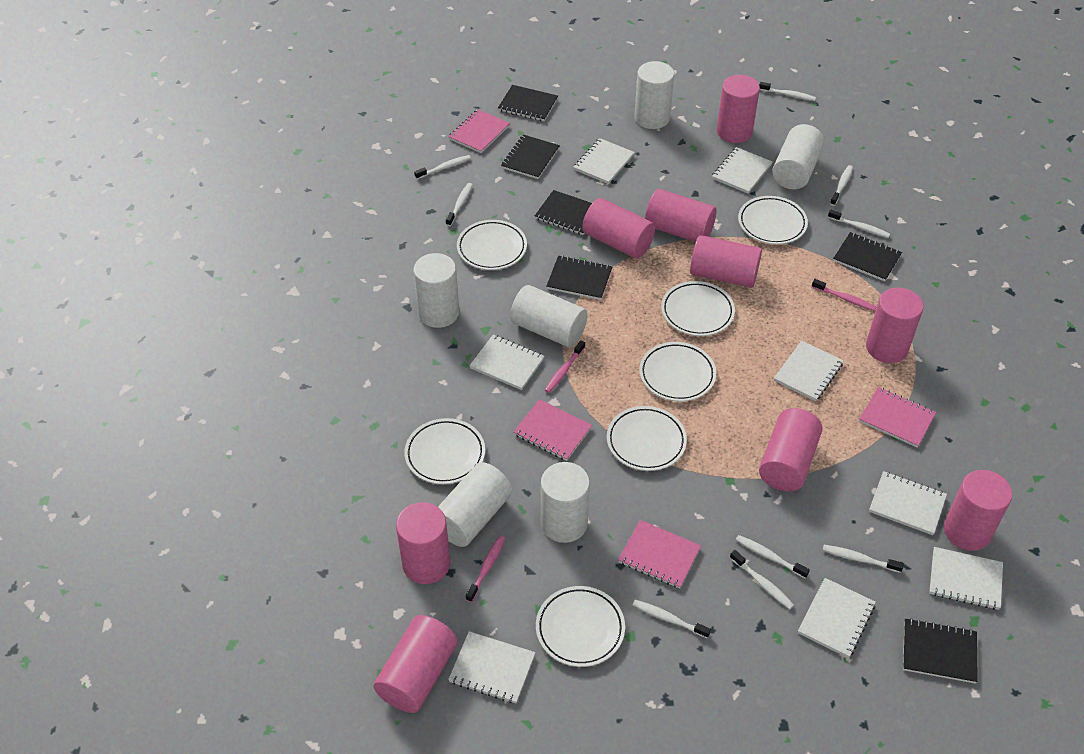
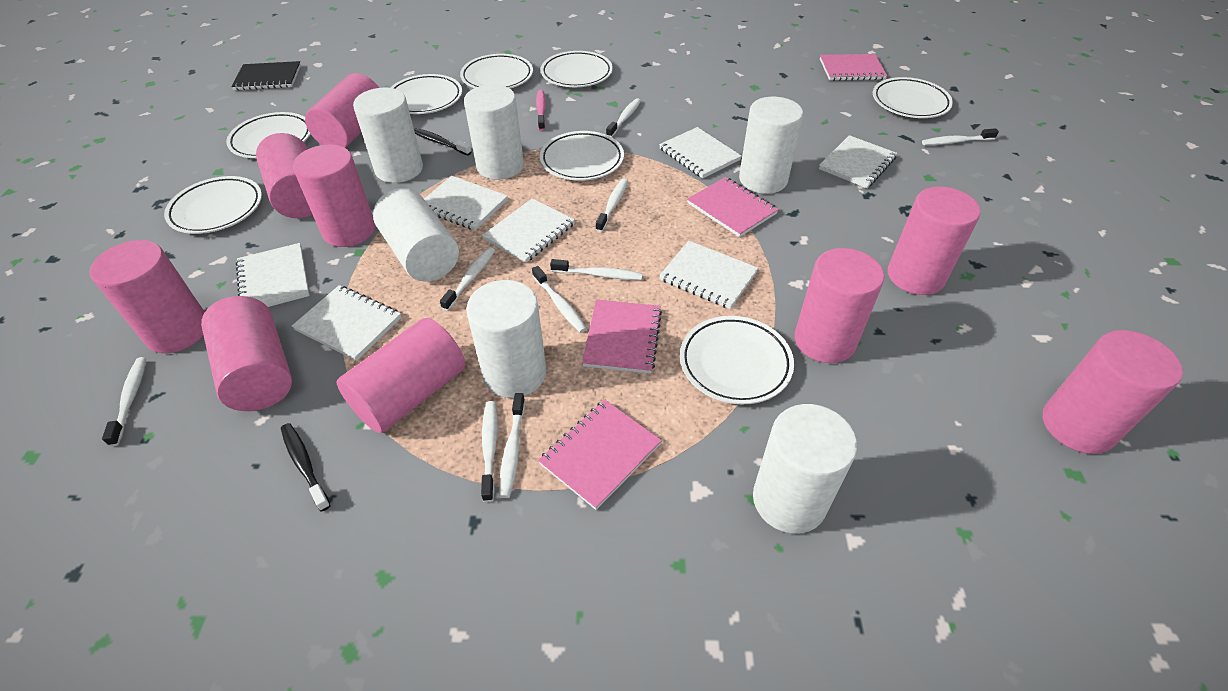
black notebook: 6 -> 1
black toothbrush: 0 -> 2
pink toothbrush: 3 -> 1
white notebook: 8 -> 7
white plate: 7 -> 8

